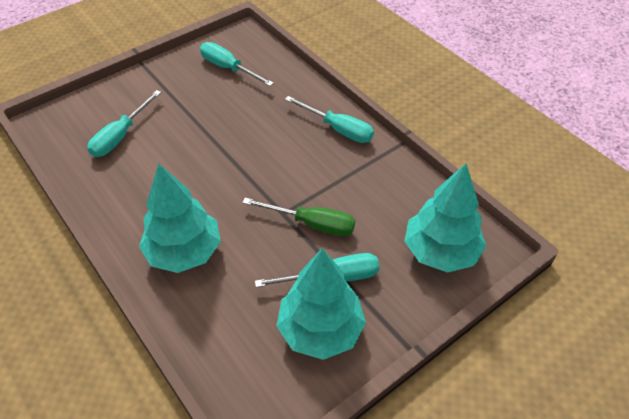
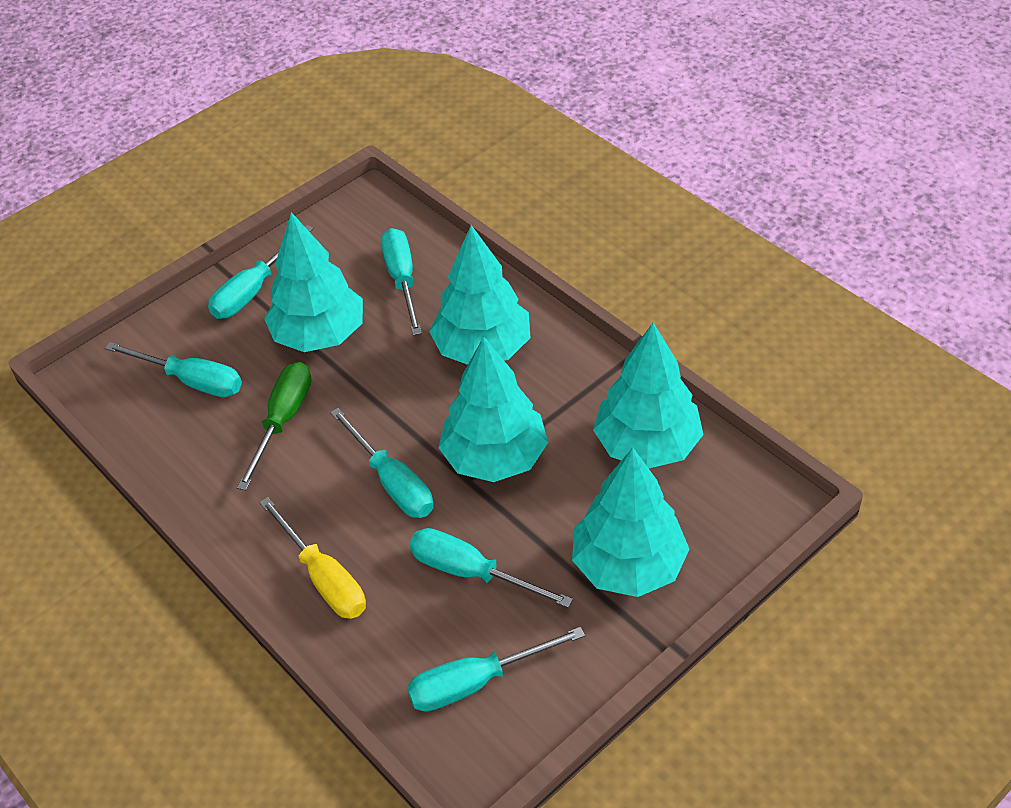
turquoise screwdriver: 4 -> 6
turquoise tree: 3 -> 5
yellow screwdriver: 0 -> 1

